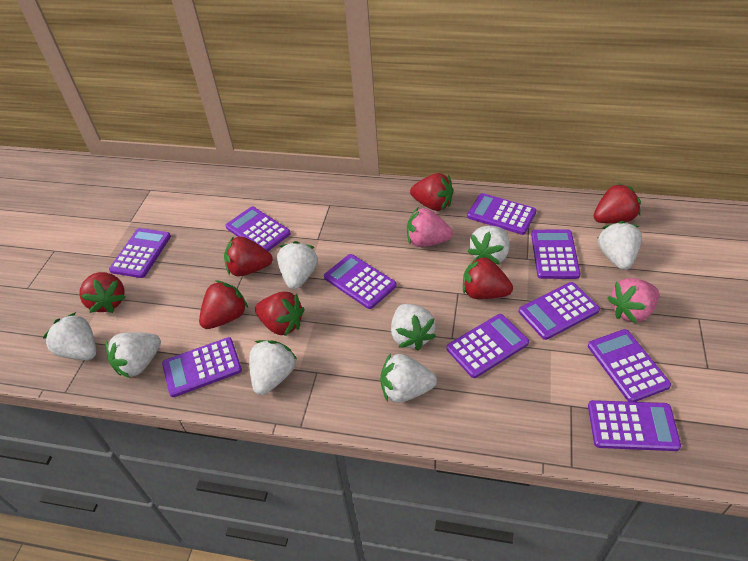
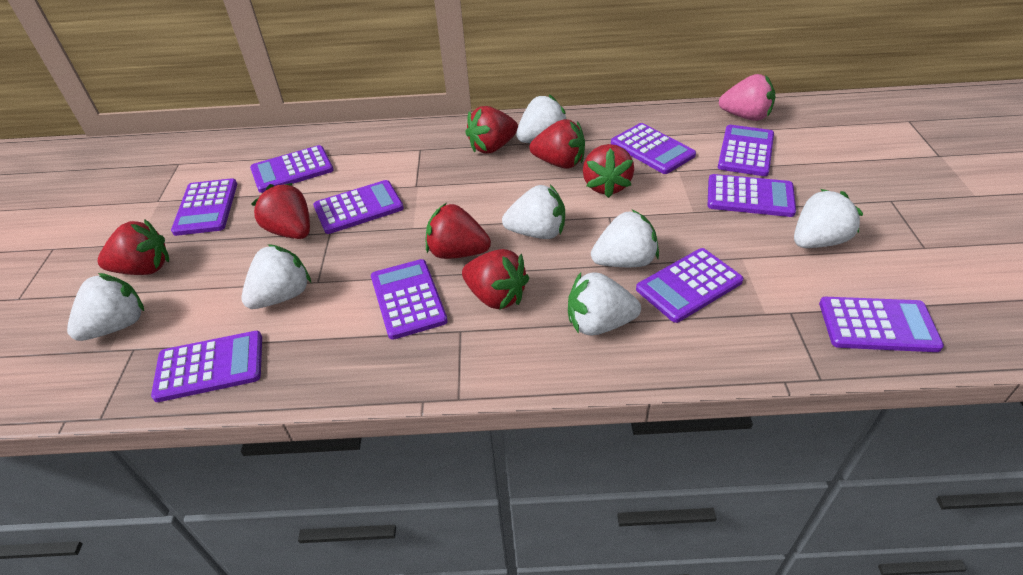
pink strawberry: 2 -> 1
white strawberry: 8 -> 7

